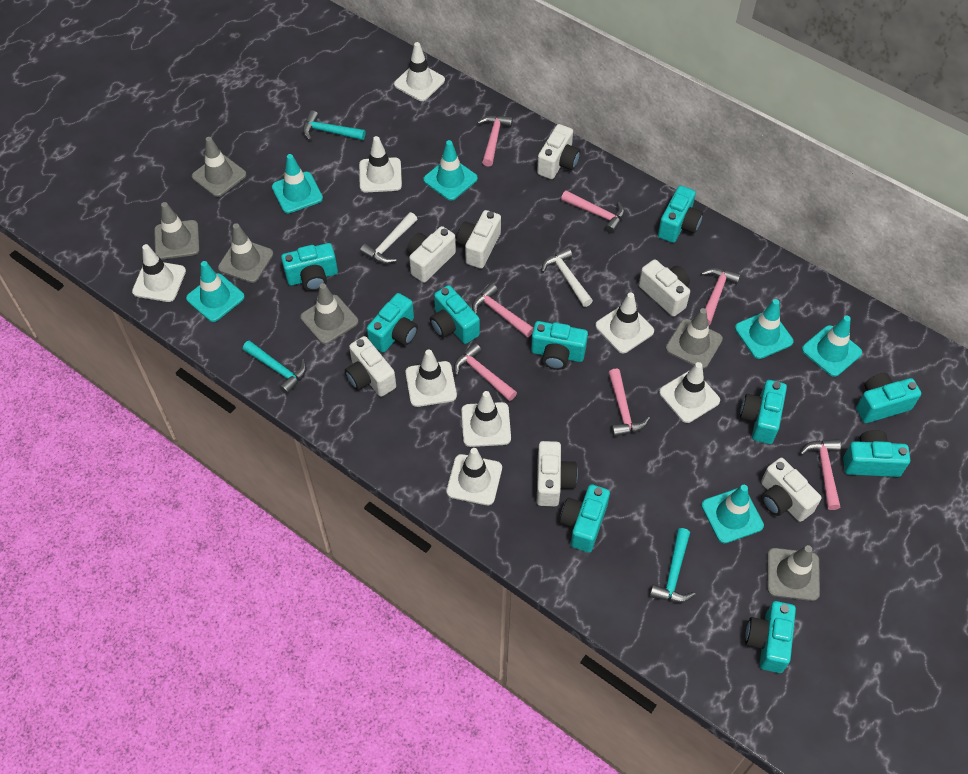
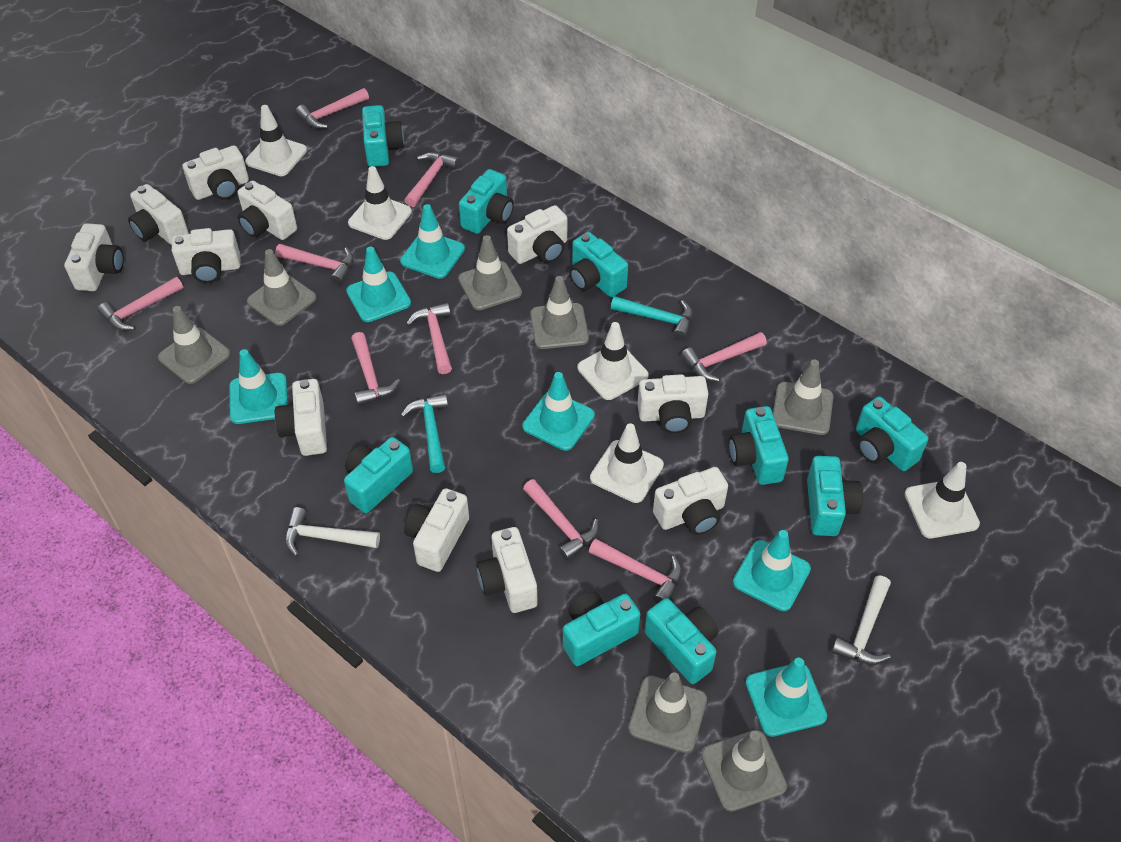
grey traffic cone: 6 -> 7
pink hammer: 7 -> 9
turquoise camera: 10 -> 9
turquoise hammer: 3 -> 2
white camera: 7 -> 11
white traffic cone: 8 -> 5

